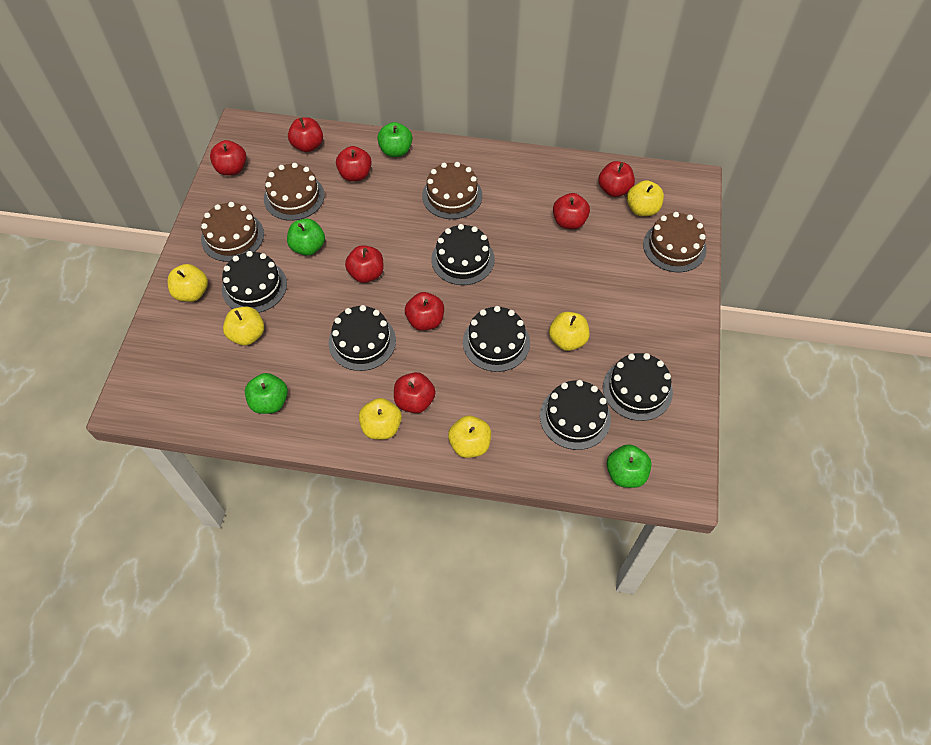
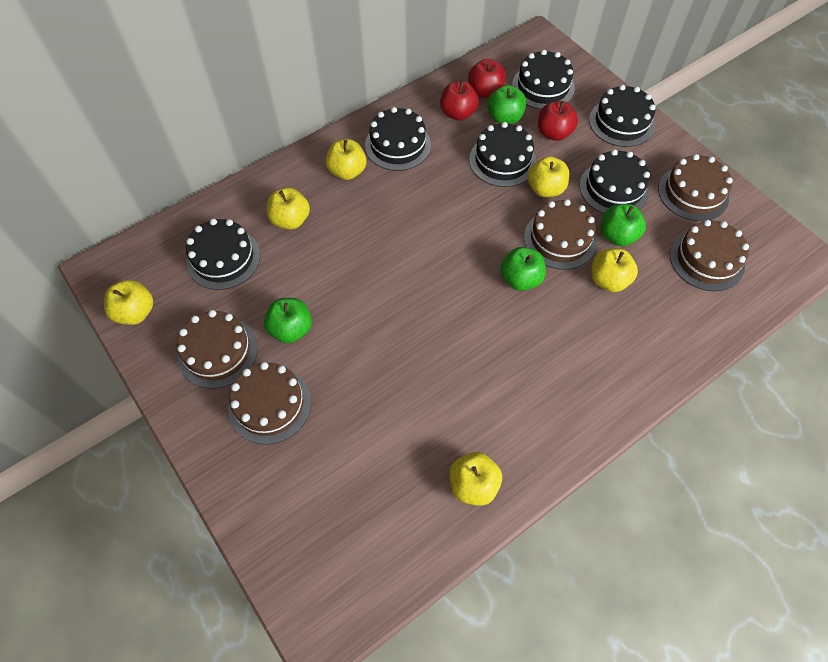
brown cake: 4 -> 5
red apple: 8 -> 3

